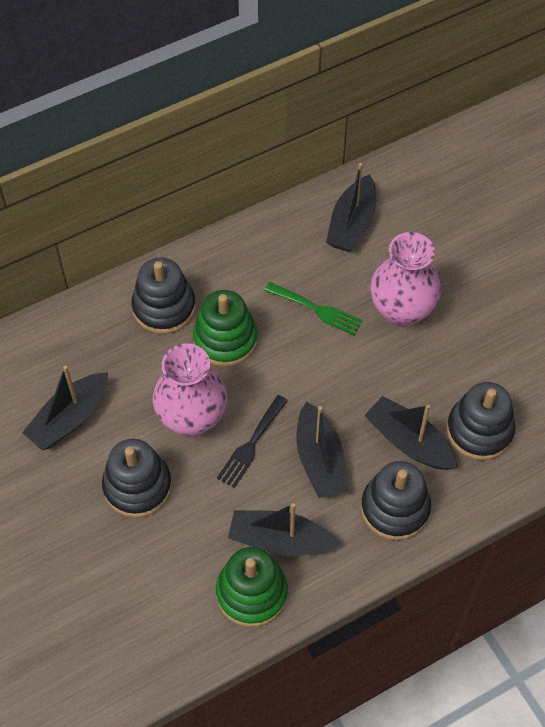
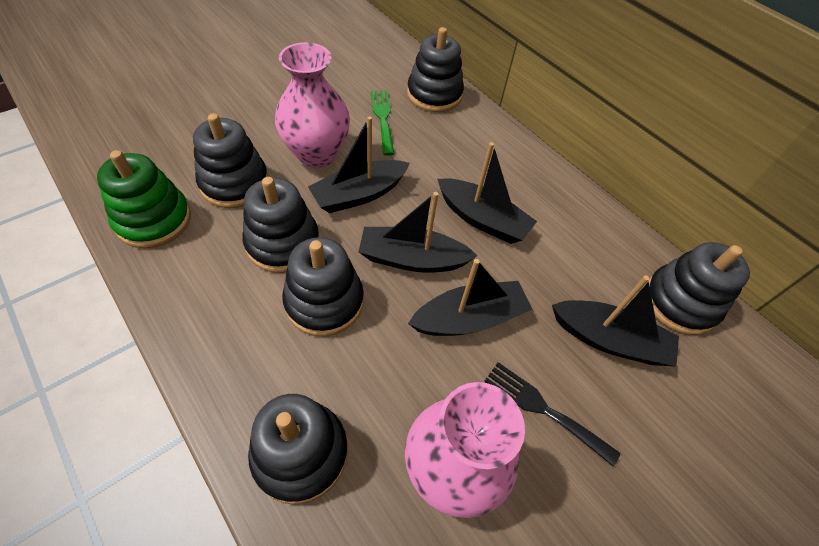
black stacking toy: 4 -> 6
green stacking toy: 2 -> 1

